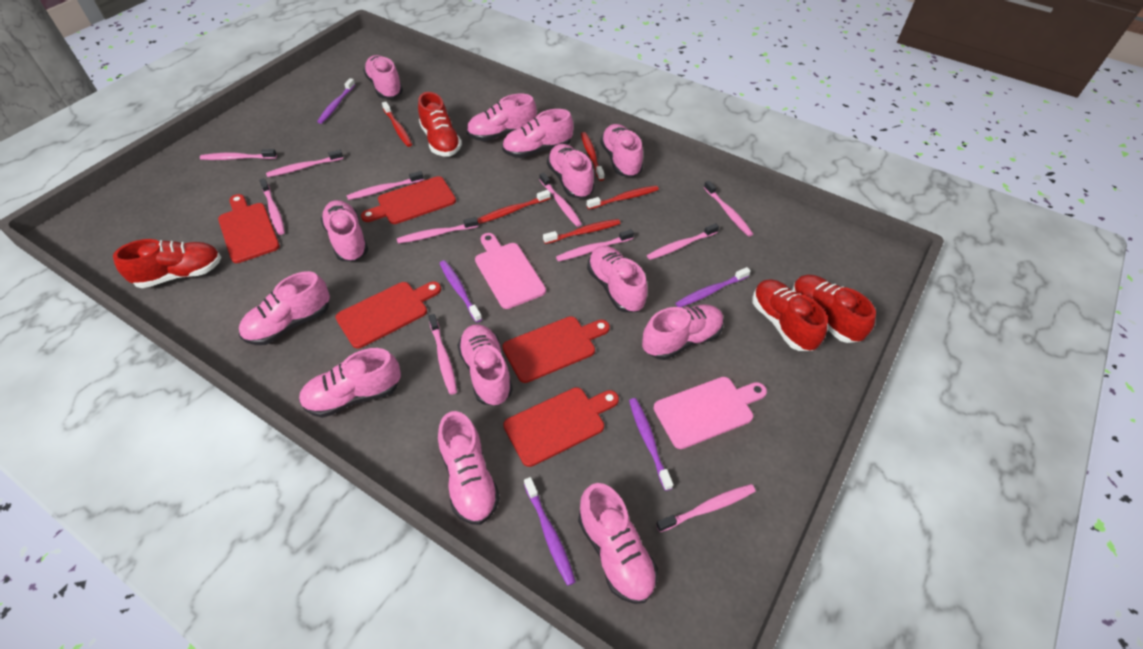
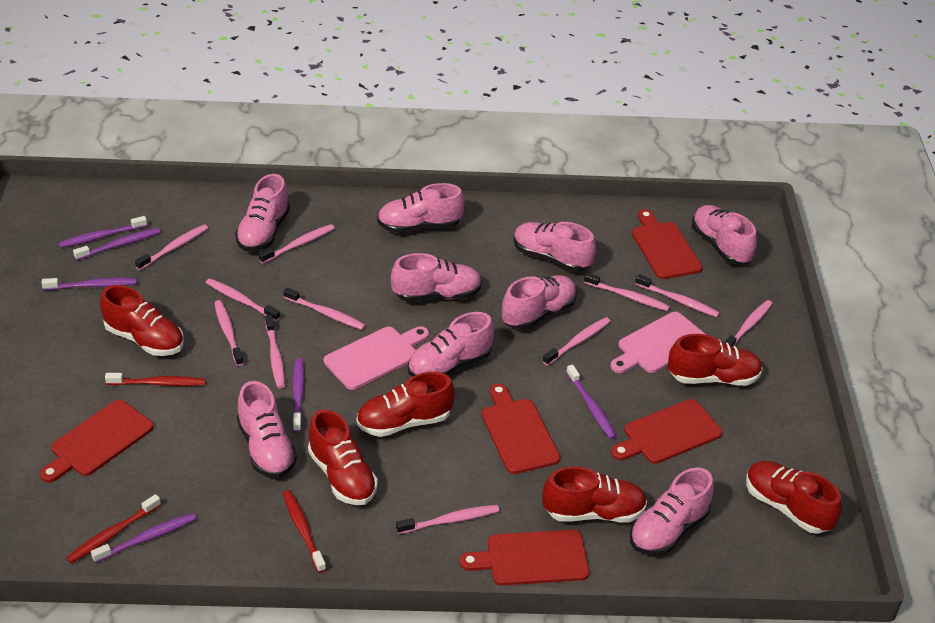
pink shoe: 13 -> 9
purple toothbrush: 5 -> 6
red shoe: 4 -> 6
red toothbrush: 5 -> 3

